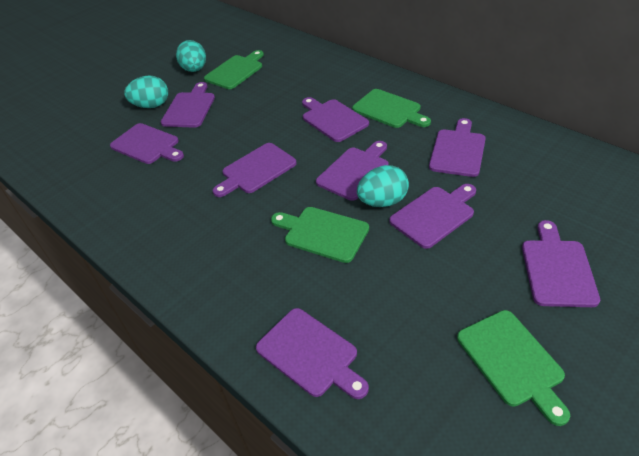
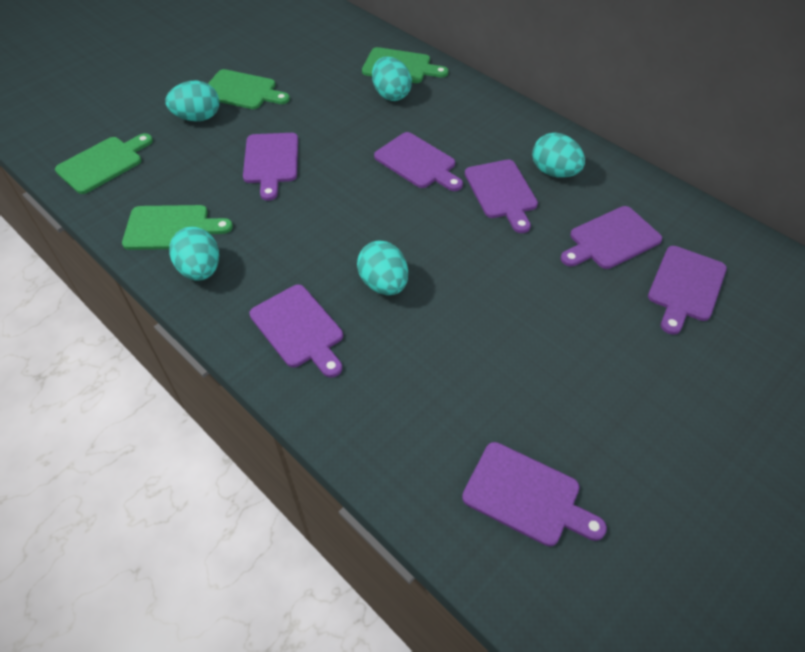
purple cutting board: 9 -> 7
turquoise egg: 3 -> 5

